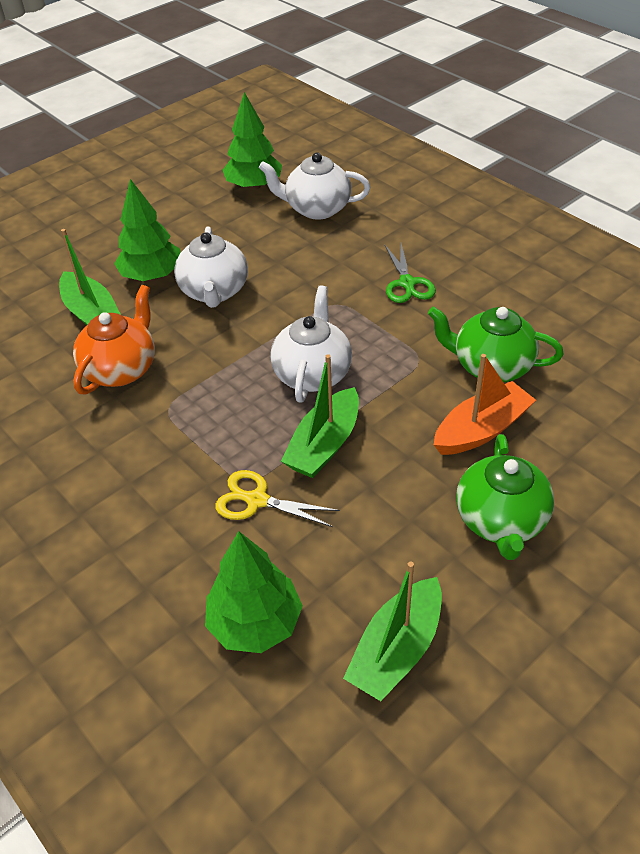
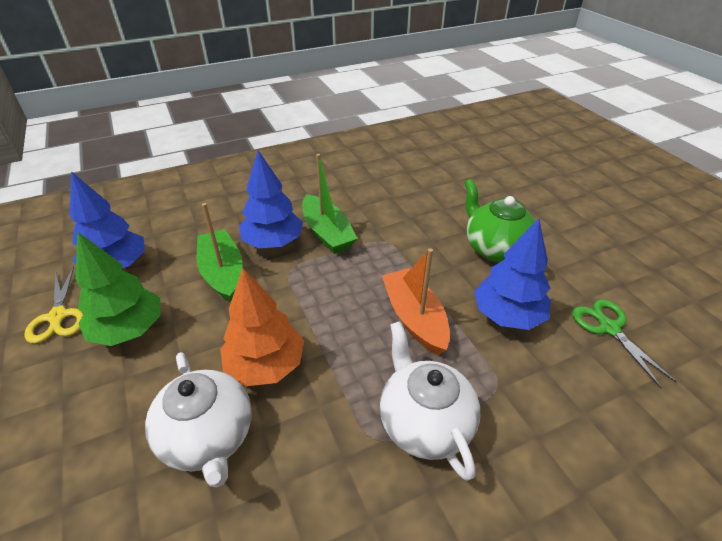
blue tree: 0 -> 3
green boat: 3 -> 2
green teapot: 2 -> 1
green tree: 3 -> 1
orange teapot: 1 -> 0
orange tree: 0 -> 1
white teapot: 3 -> 2

